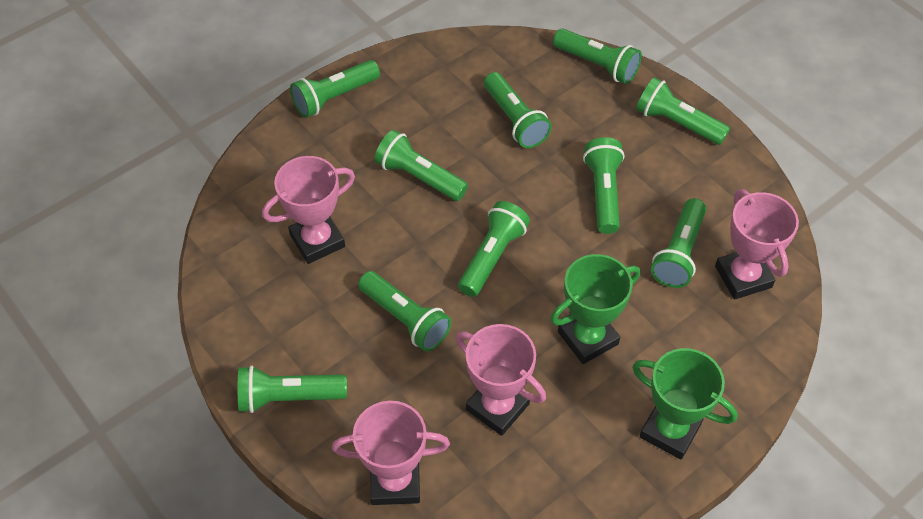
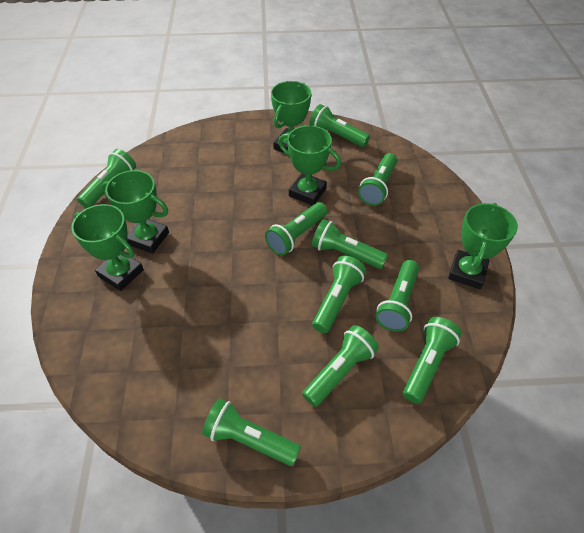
green trophy: 2 -> 5
pink trophy: 4 -> 0

